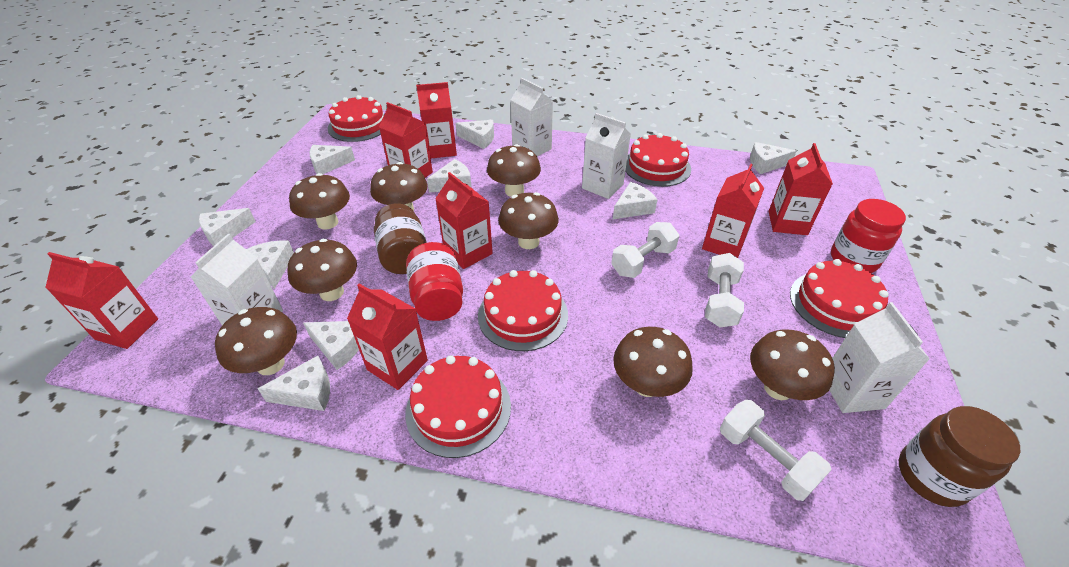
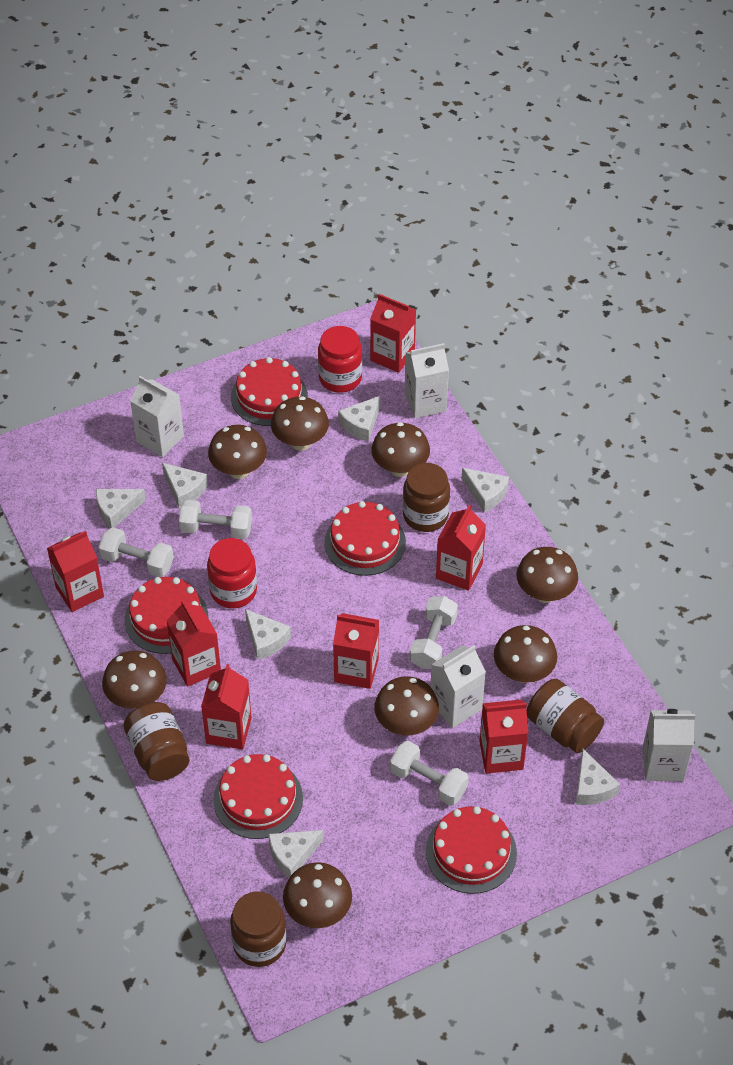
brown jar: 2 -> 4
white cheese: 9 -> 7
white dumbbell: 3 -> 4

